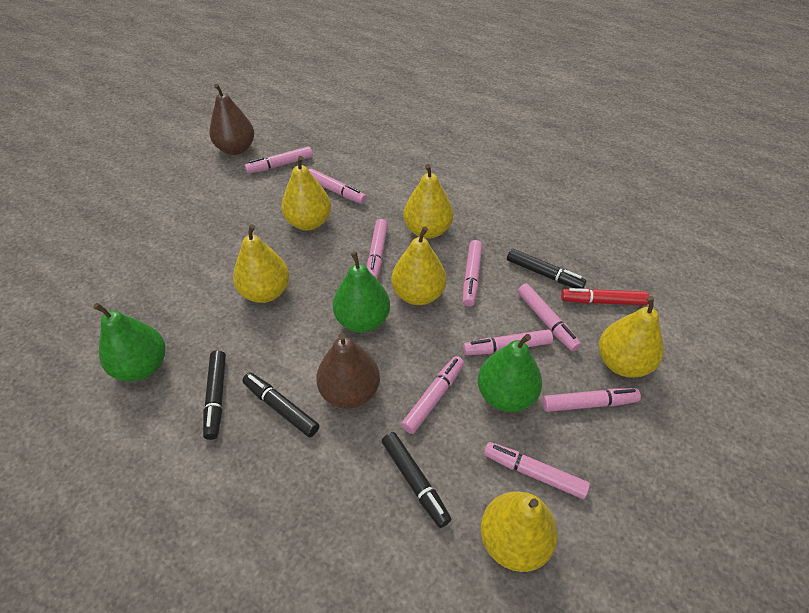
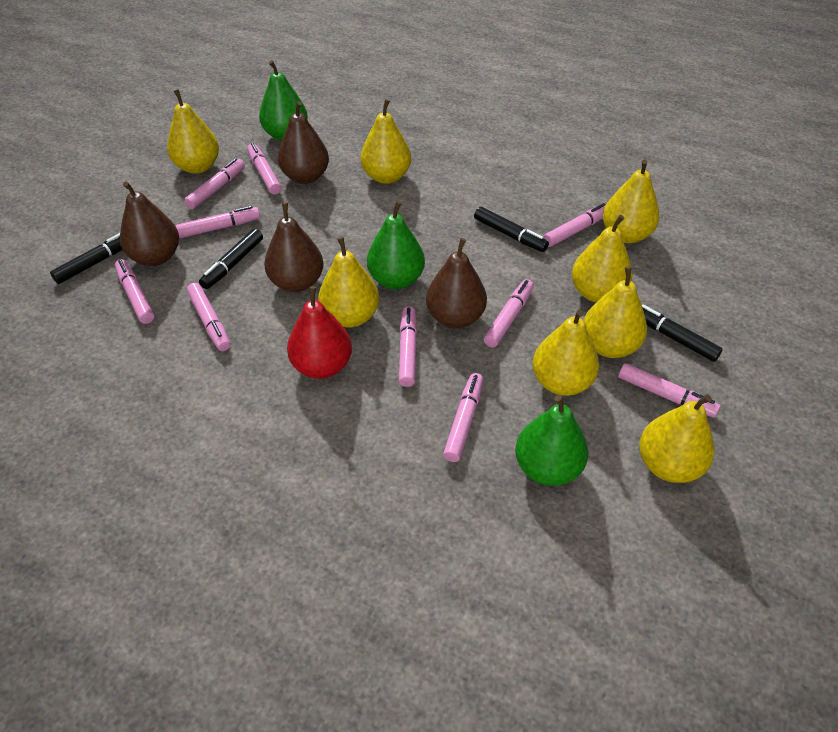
brown pear: 2 -> 4
pink marker: 9 -> 10
red marker: 1 -> 0
red pear: 0 -> 1
yellow pear: 6 -> 8

